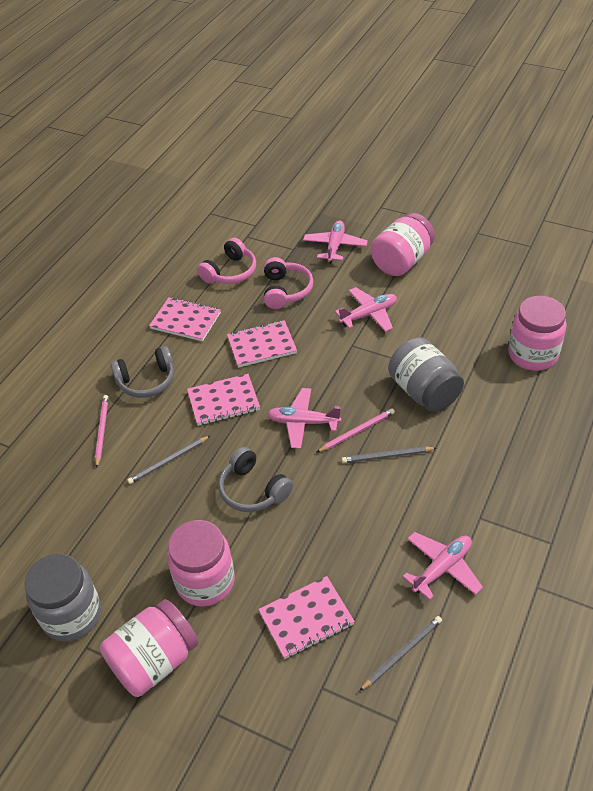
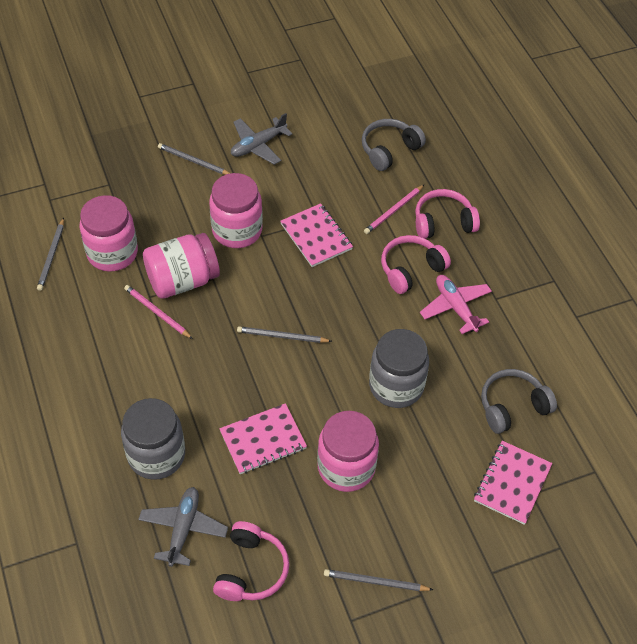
grey pencil: 3 -> 4
grey plane: 0 -> 2
pink headphones: 2 -> 3
pink notebook: 4 -> 3
pink plane: 4 -> 1

